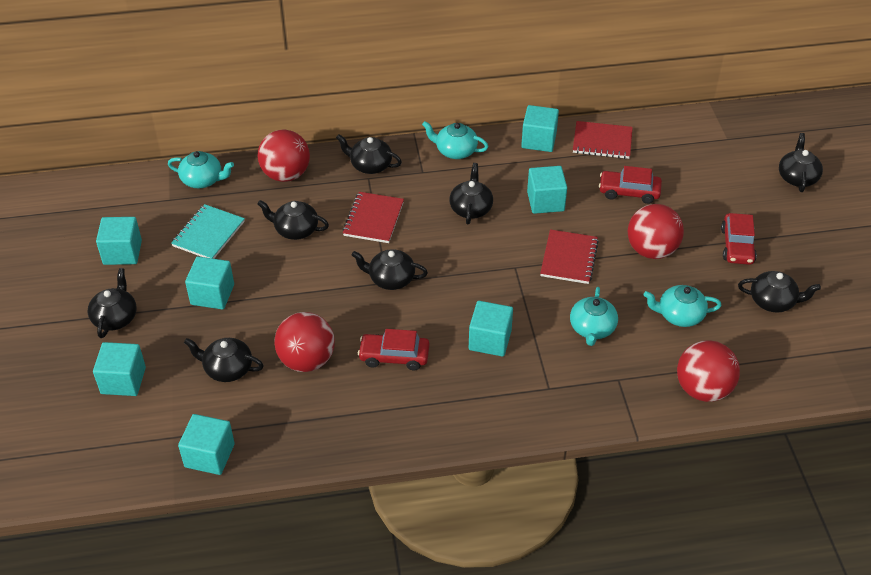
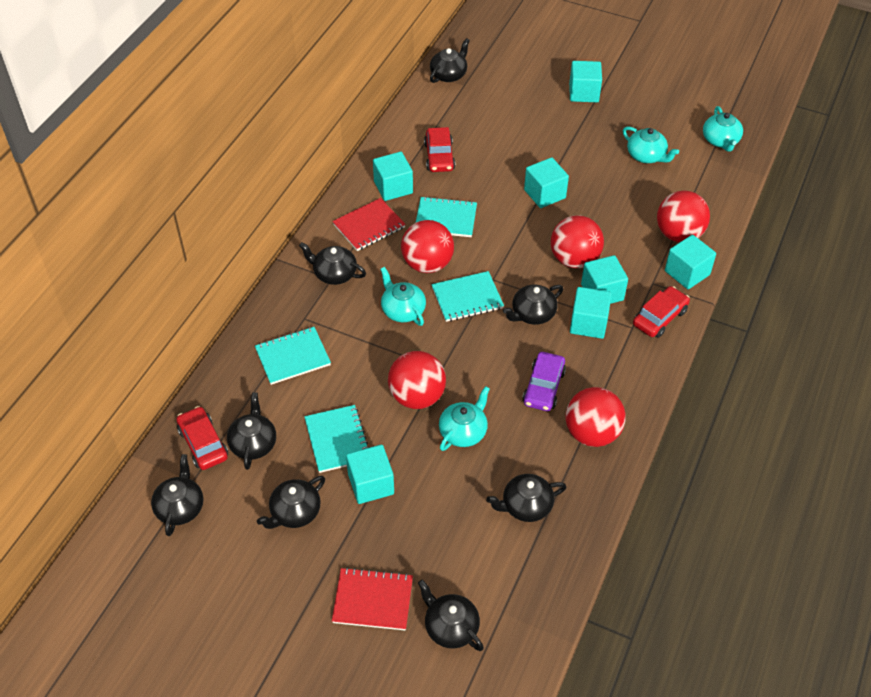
purple car: 0 -> 1
red ball: 4 -> 5
red notebook: 3 -> 2
turquoise notebook: 1 -> 4

